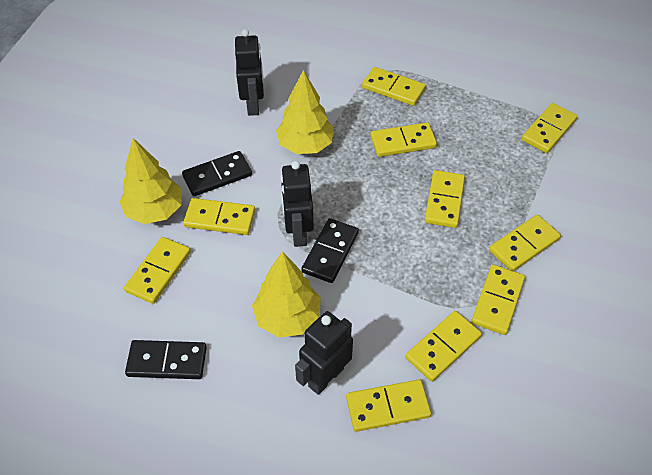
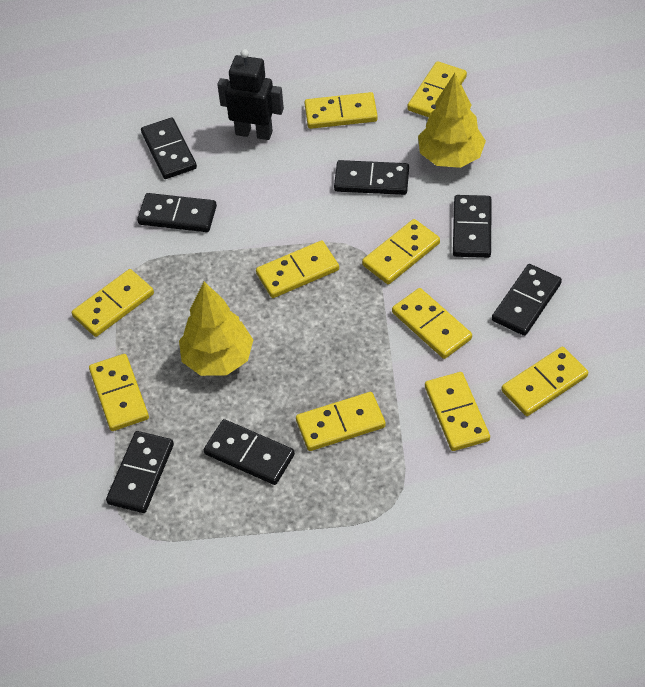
black domino: 3 -> 7
black robot: 3 -> 1
yellow tree: 3 -> 2

